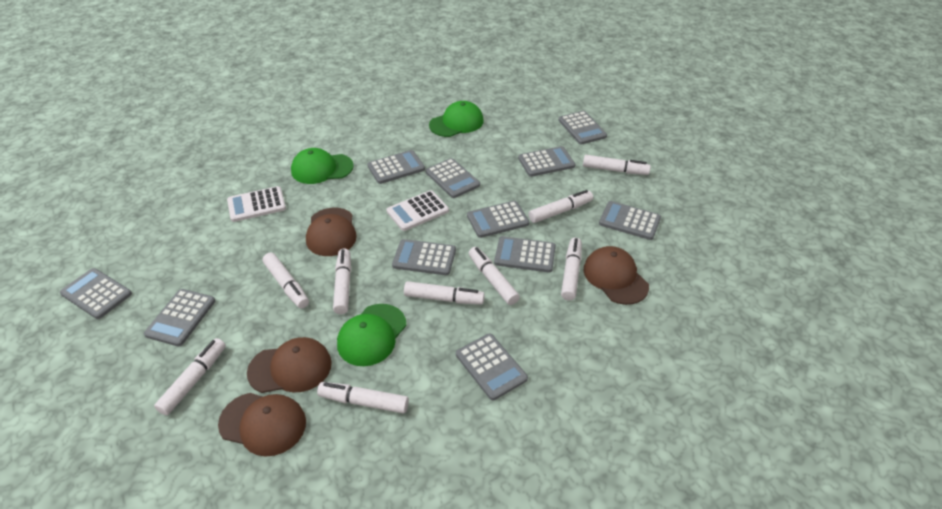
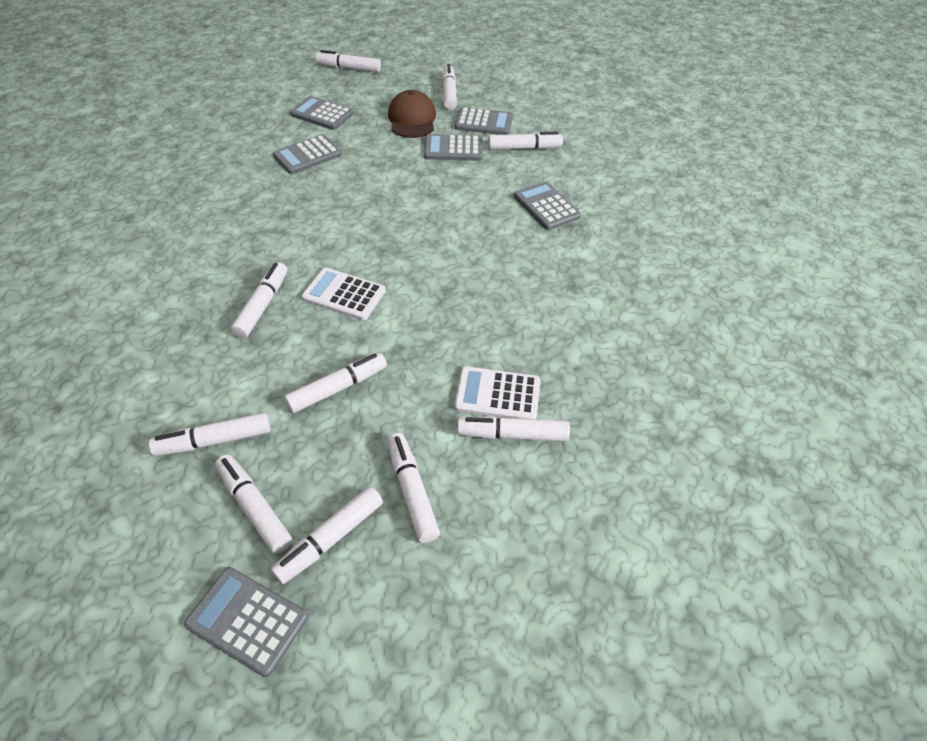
brown cap: 4 -> 1
green cap: 3 -> 0
grey calculator: 11 -> 6
white marker: 9 -> 10

